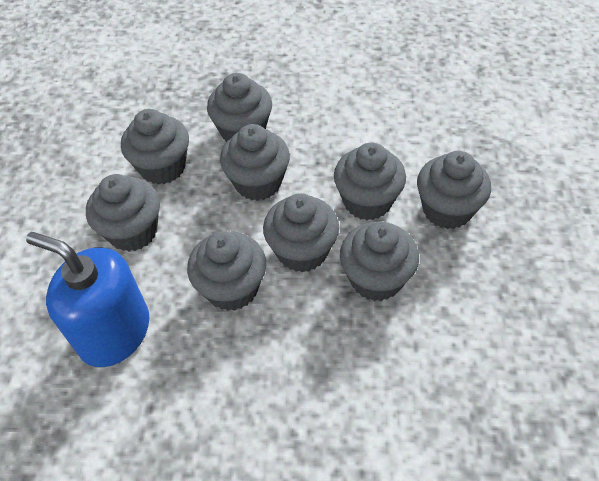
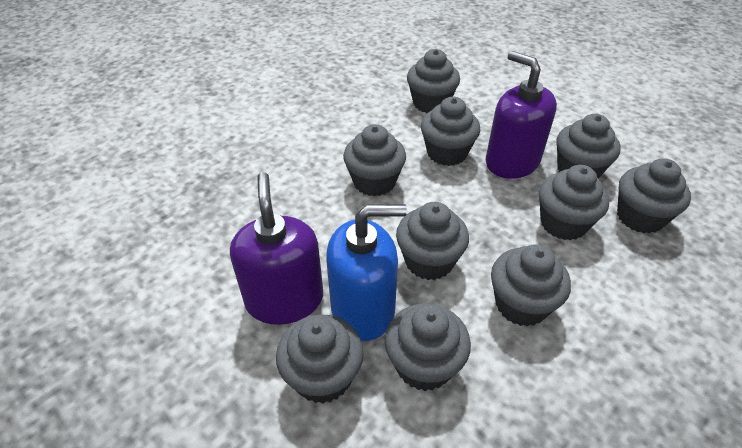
grey cupcake: 9 -> 10
purple soap dispenser: 0 -> 2

